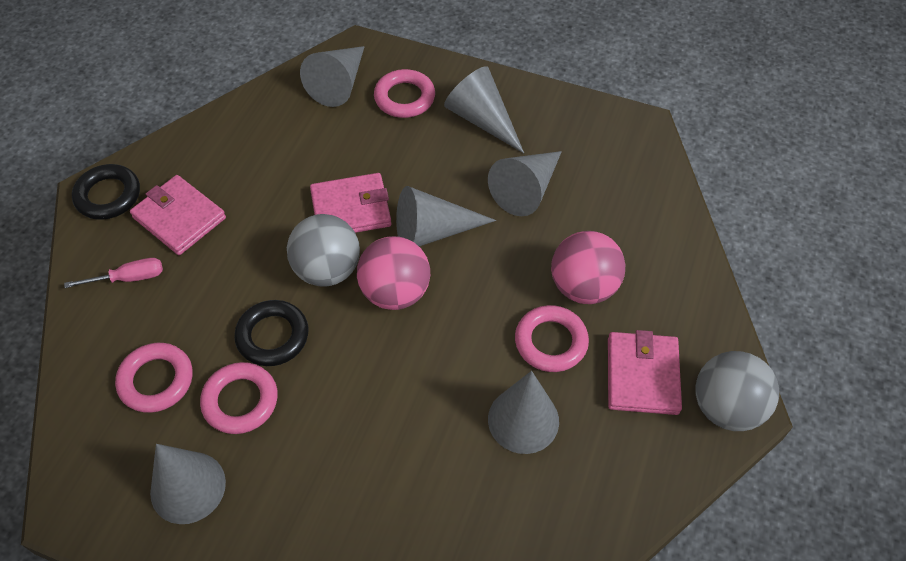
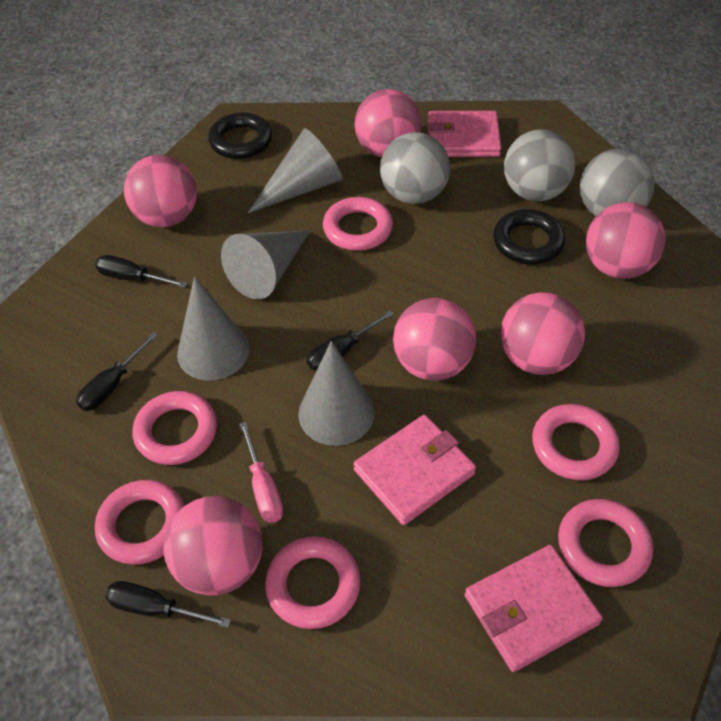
black screwdriver: 0 -> 4
grey ball: 2 -> 3
grey cone: 6 -> 4
pink ball: 2 -> 6
pink ring: 4 -> 6

